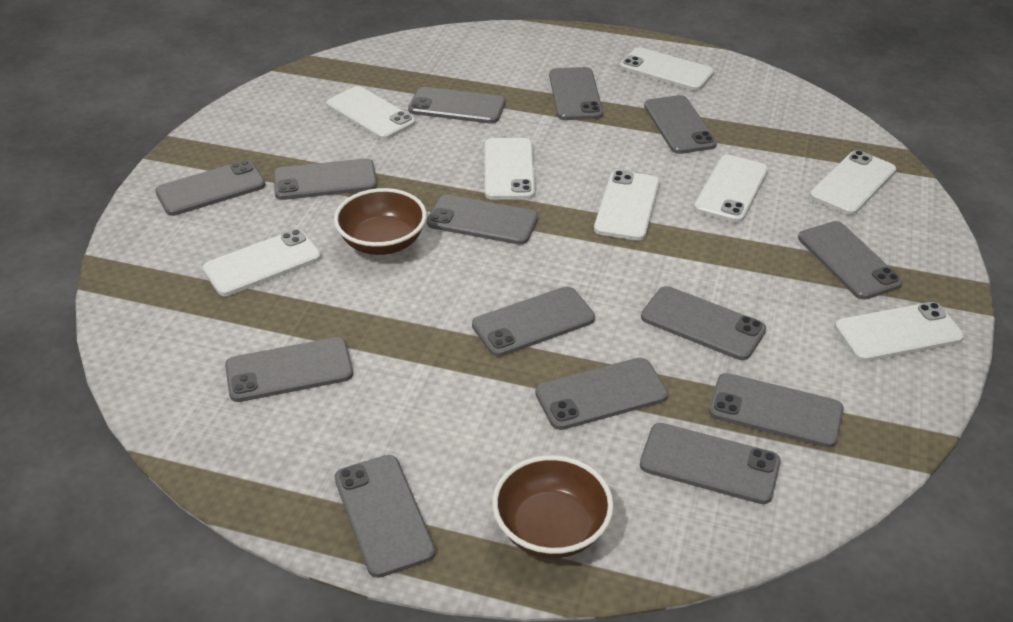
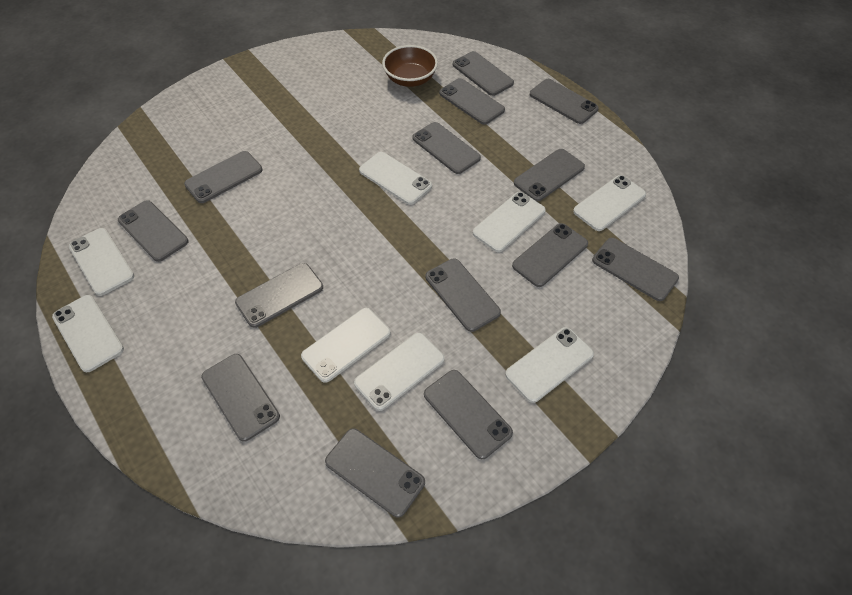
brown bowl: 2 -> 1

